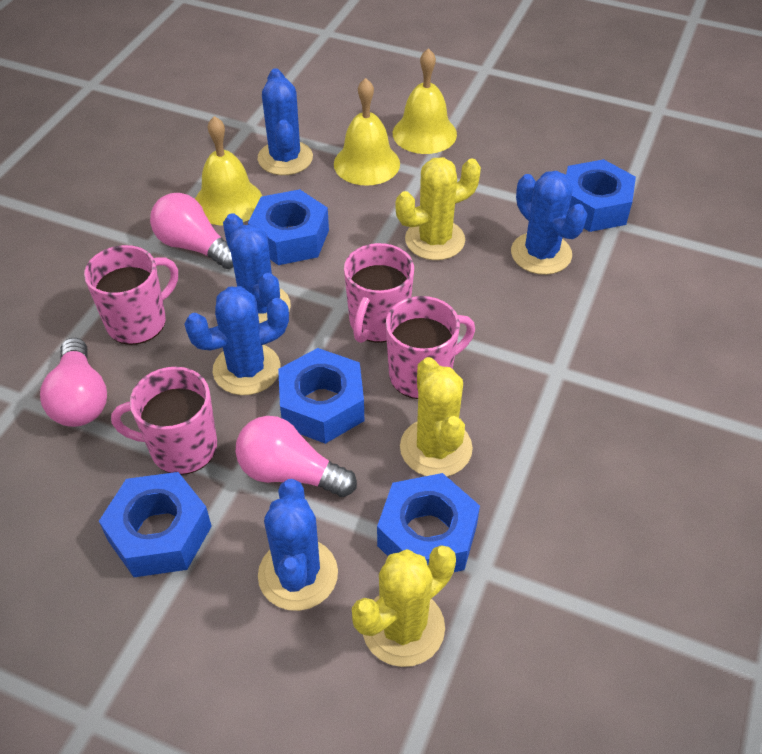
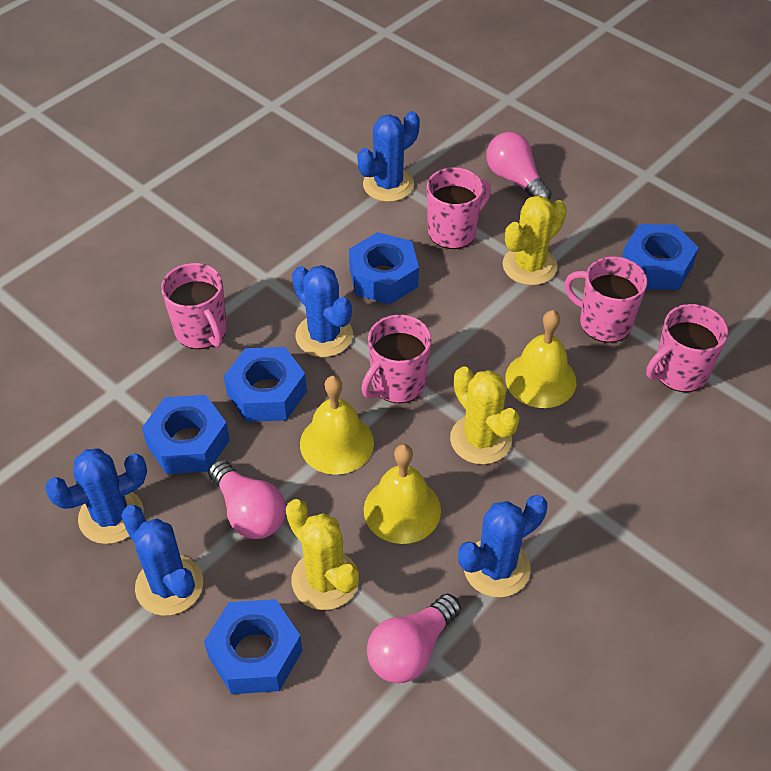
pink mug: 4 -> 5

